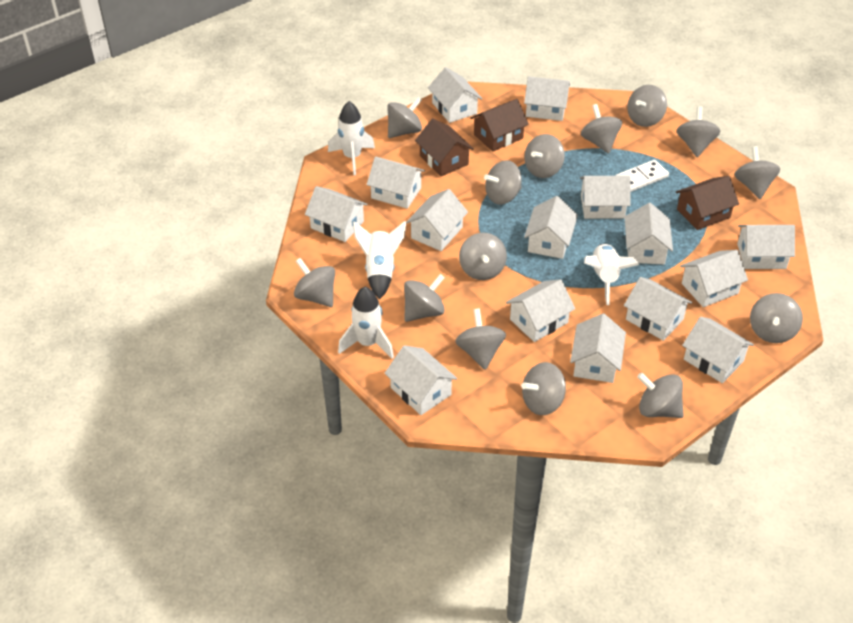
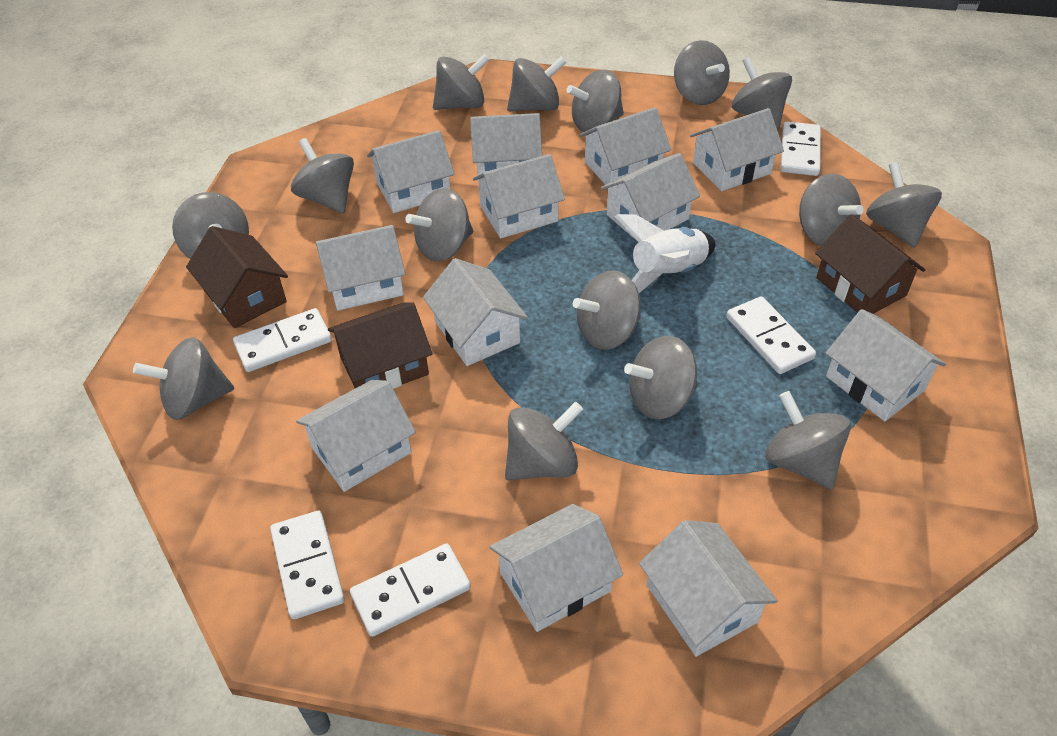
grey spinning top: 14 -> 15
white domino: 1 -> 5
white house: 15 -> 12
white rocket: 4 -> 1

